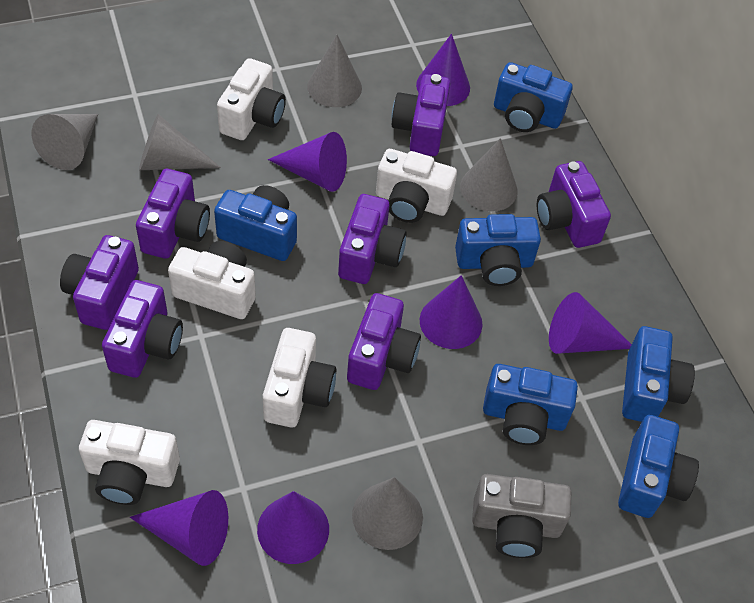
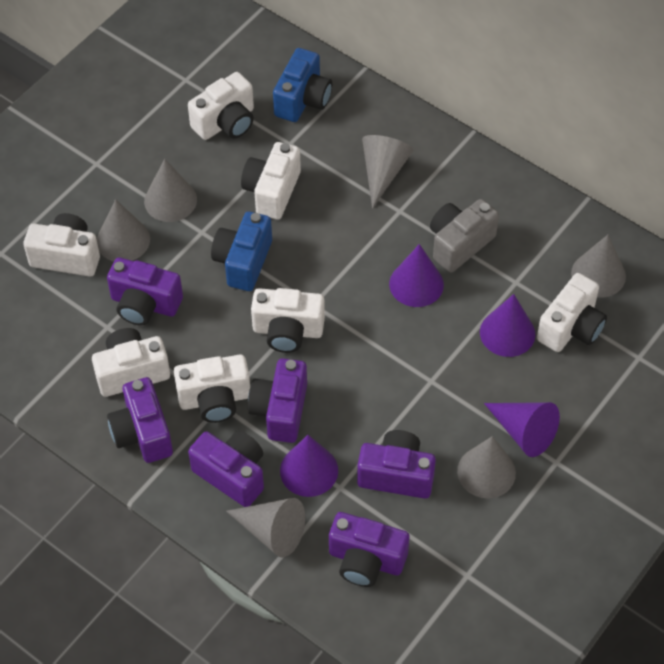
blue camera: 6 -> 2
grey cone: 5 -> 6
purple camera: 7 -> 6
purple cone: 6 -> 4
white camera: 5 -> 7

